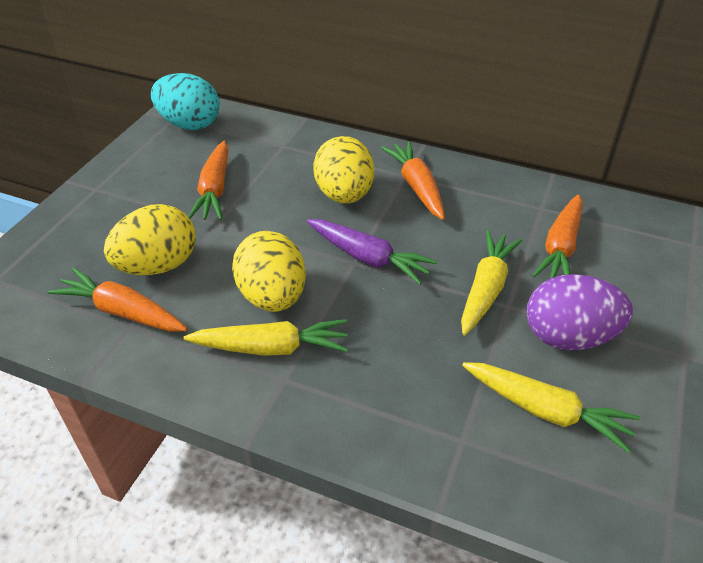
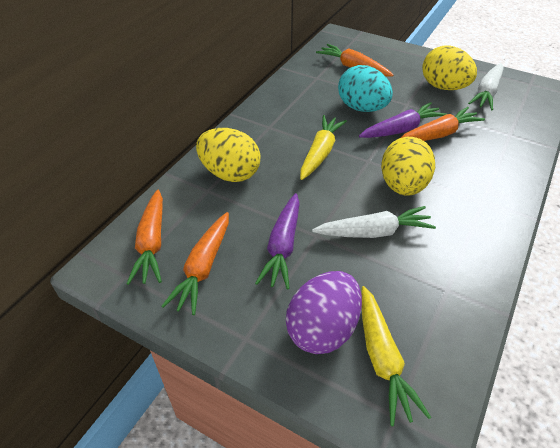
purple carrot: 1 -> 2
white carrot: 0 -> 2
yellow carrot: 3 -> 2

